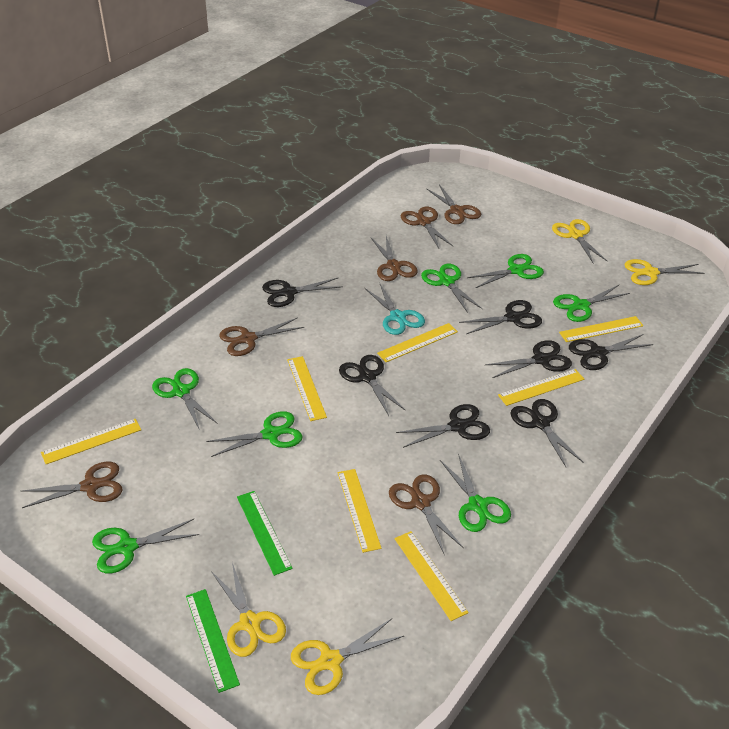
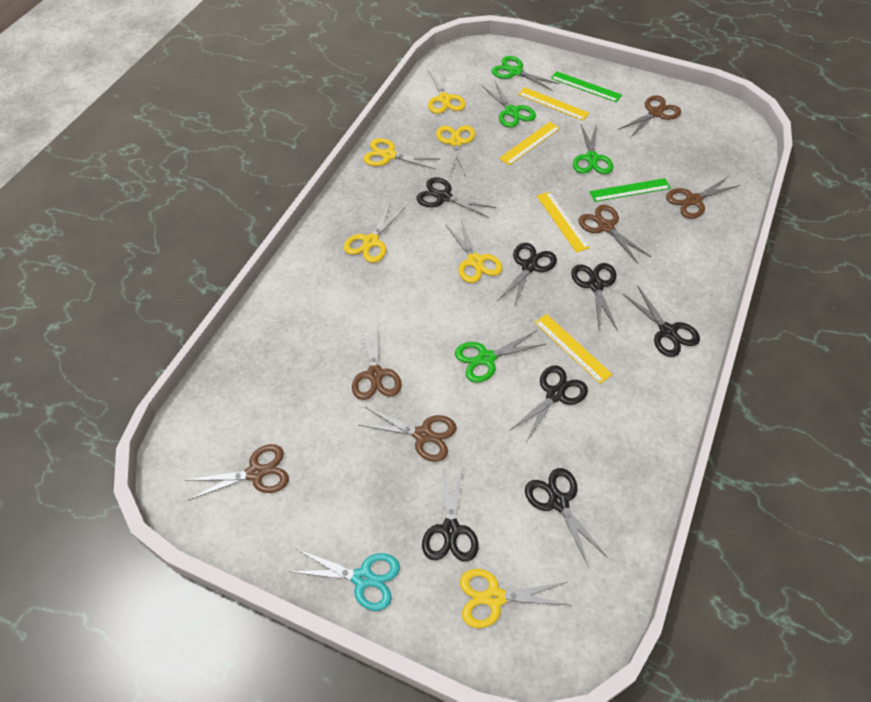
green scissors: 7 -> 4
yellow ruler: 7 -> 4
yellow scissors: 4 -> 6

